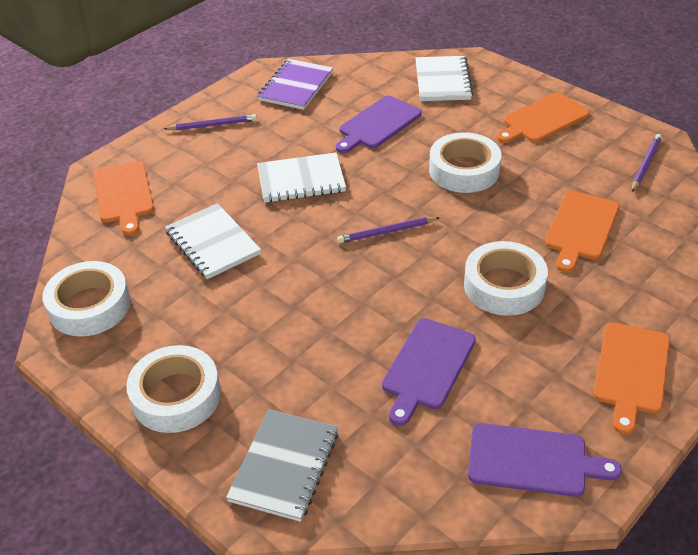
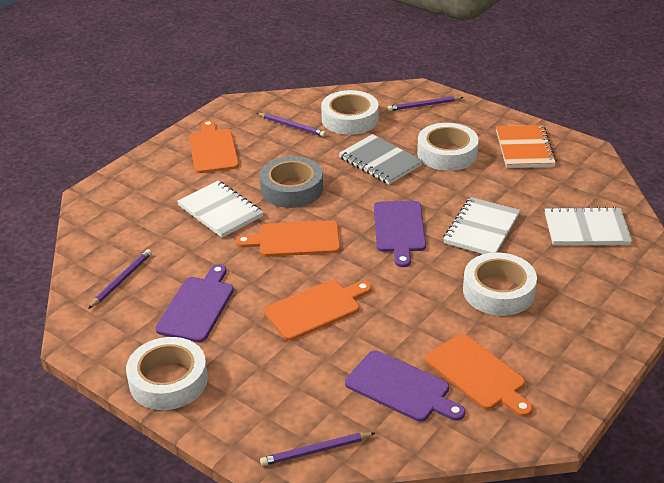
grey tape: 0 -> 1
orange notebook: 0 -> 1
purple notebook: 1 -> 0
purple pencil: 3 -> 4

